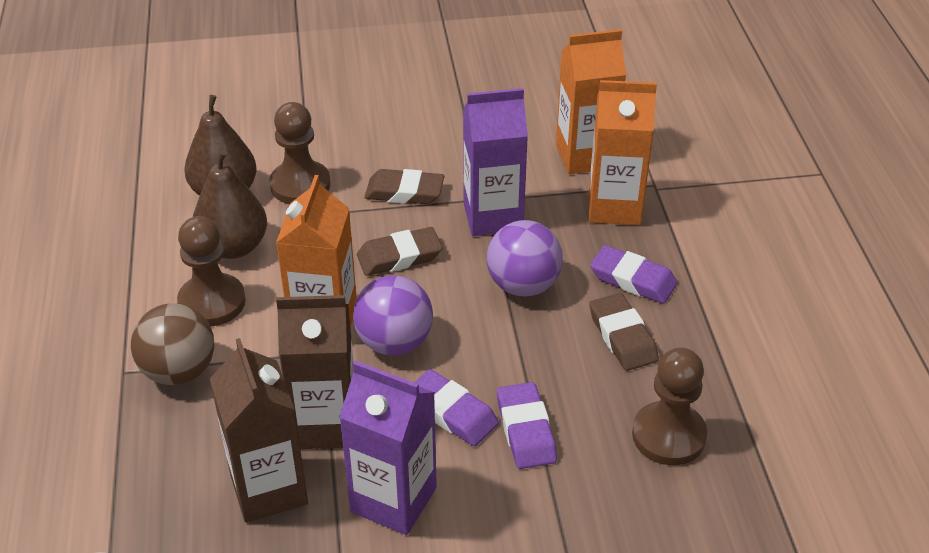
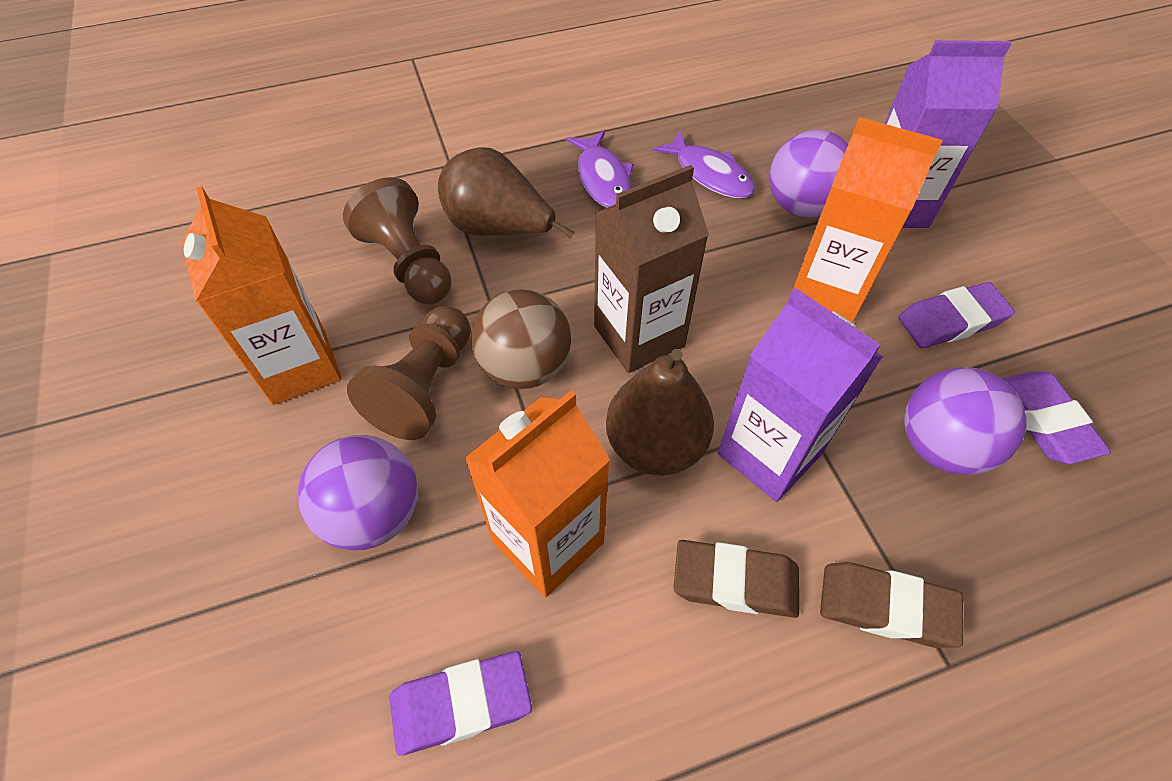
brown carton: 2 -> 1
brown eraser: 3 -> 2
brown pawn: 3 -> 2
purple ball: 2 -> 3
purple fish: 0 -> 2

